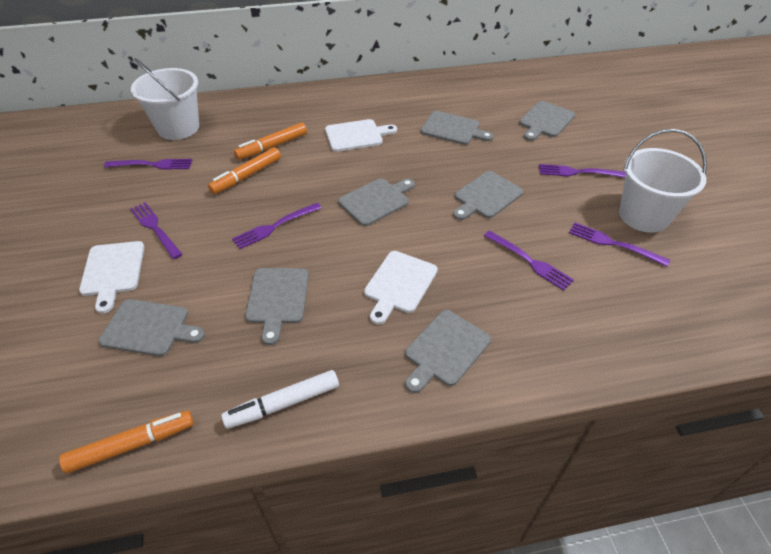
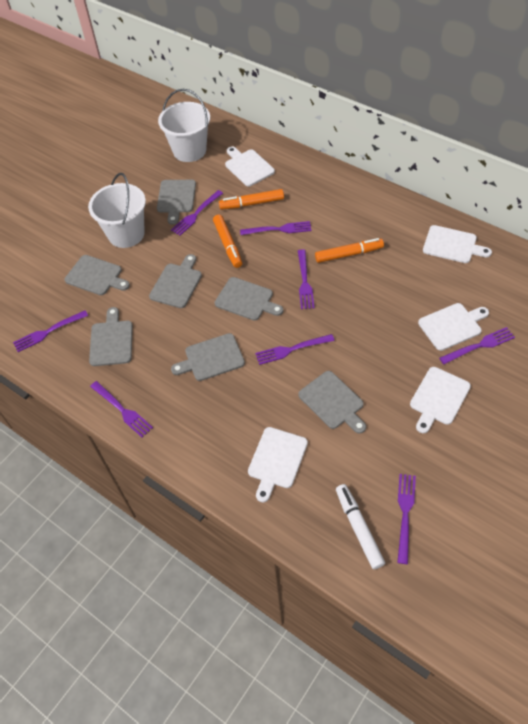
purple fork: 6 -> 8
white cutting board: 3 -> 5

